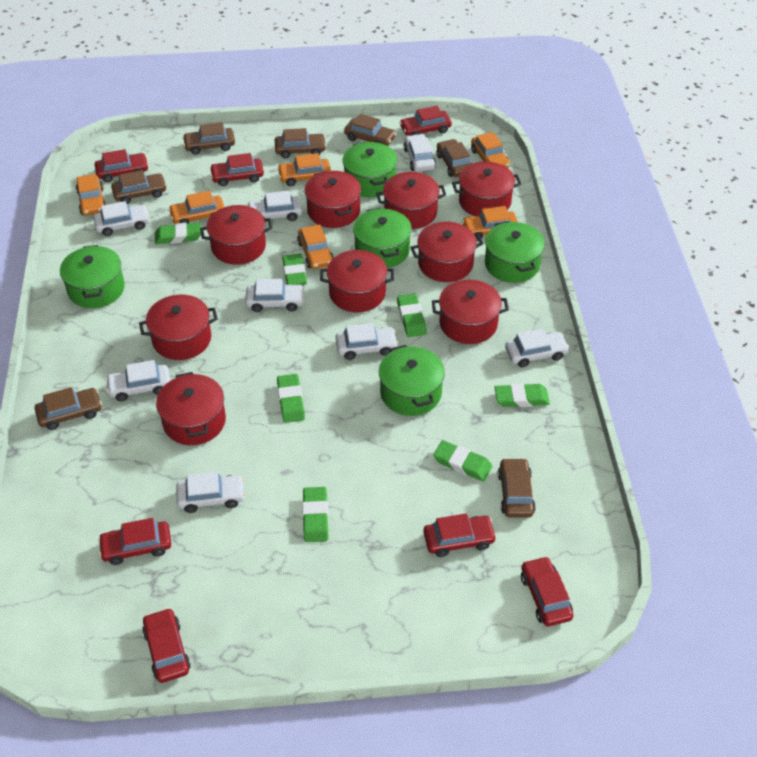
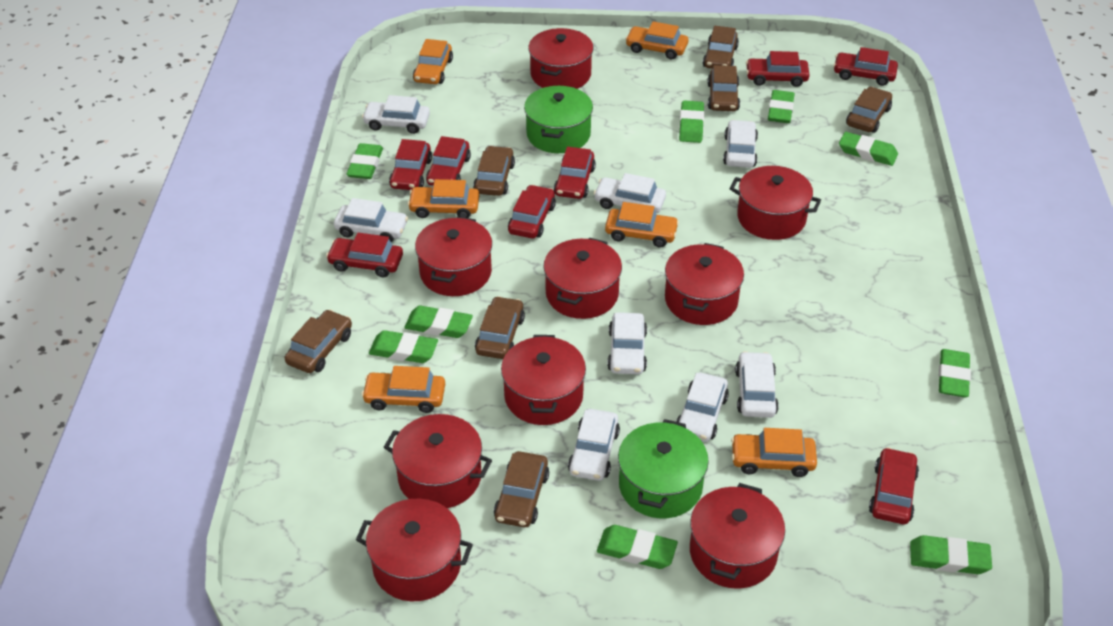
green eraser: 7 -> 9
green pot: 5 -> 2
red car: 7 -> 8

